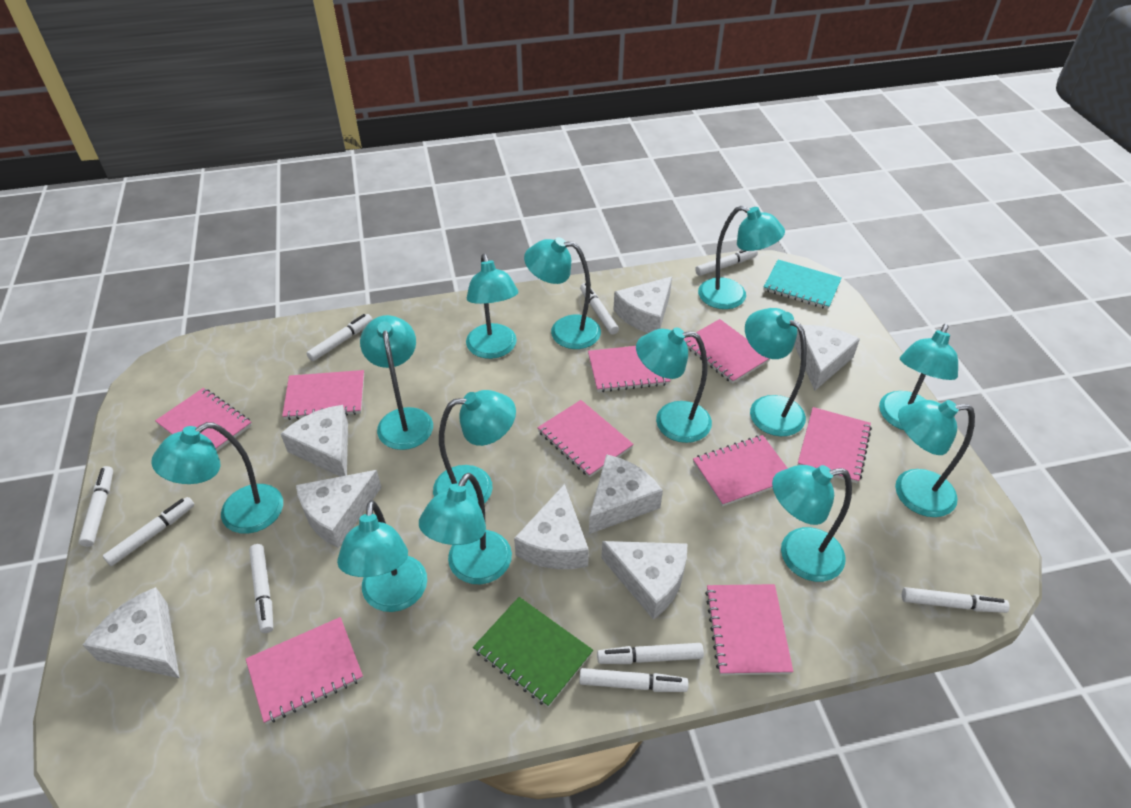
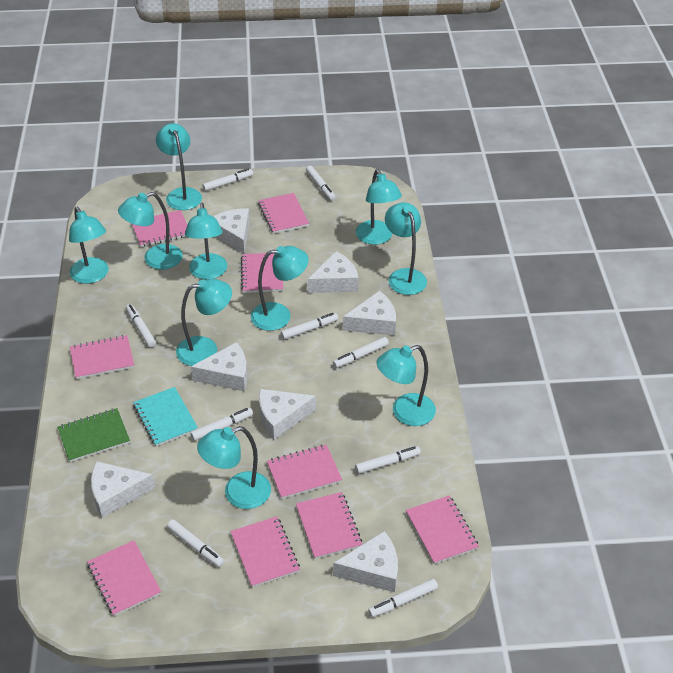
turquoise lamp: 13 -> 10
white cheese: 8 -> 7

